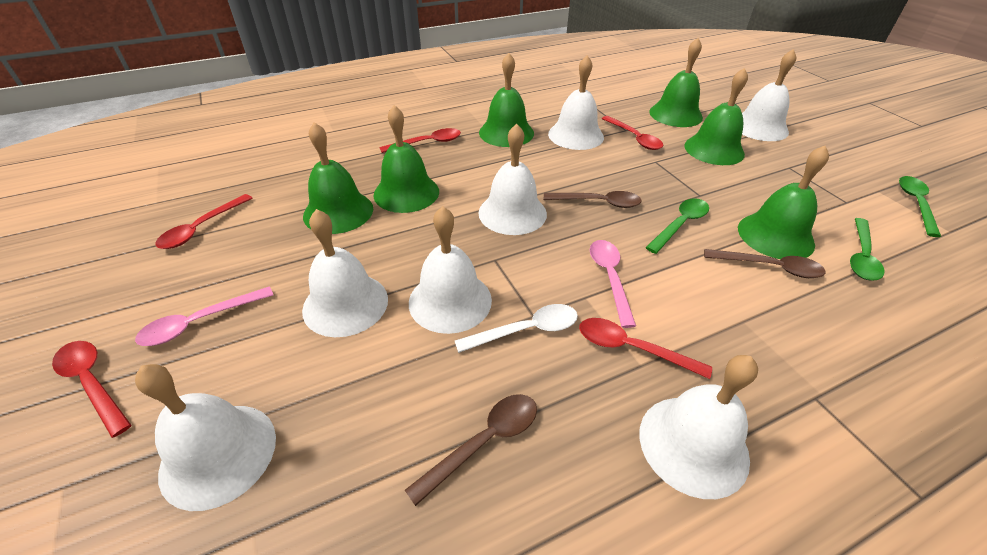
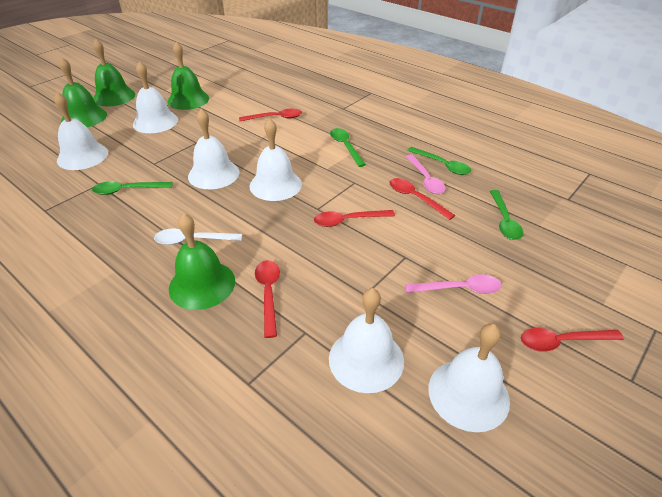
brown spoon: 3 -> 0
green bell: 6 -> 4
green spoon: 3 -> 4
white bell: 7 -> 6

